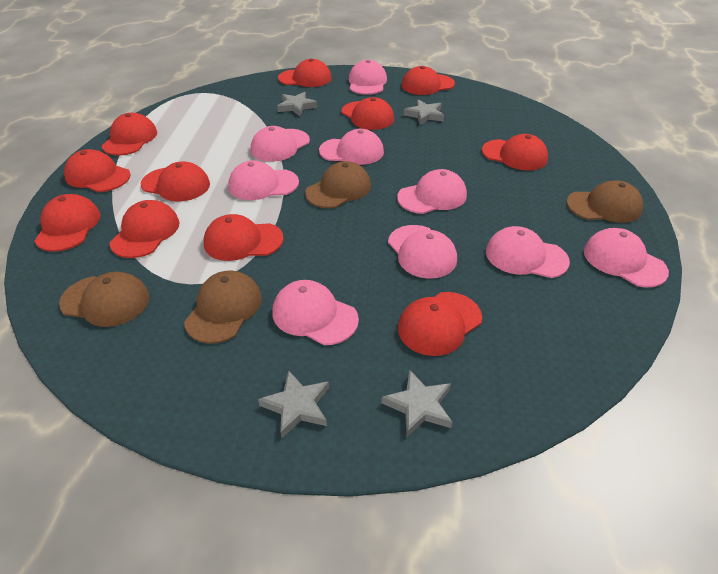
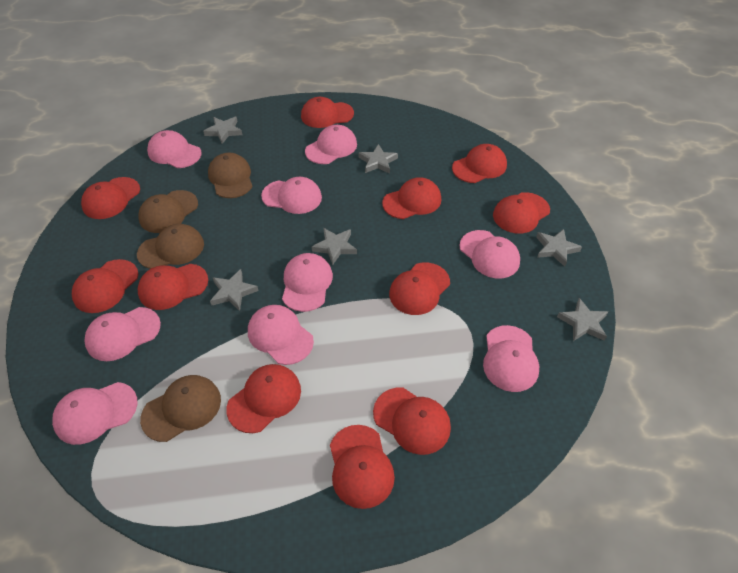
grey star: 4 -> 6

